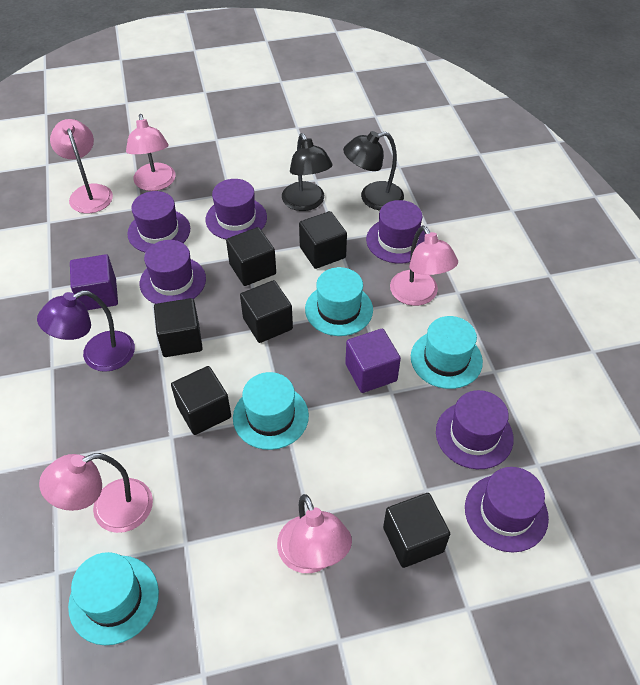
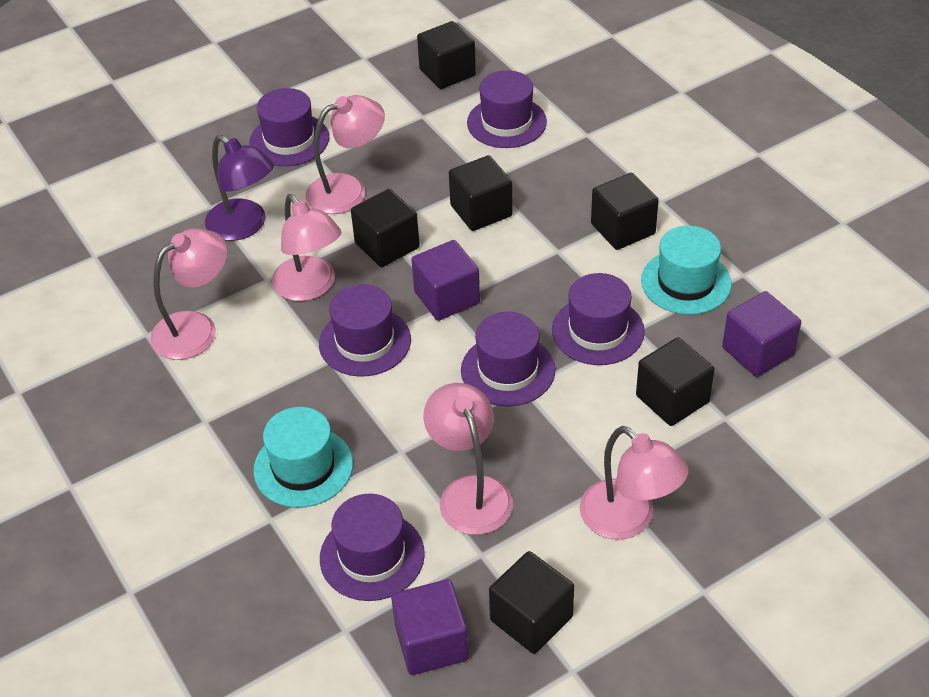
black lamp: 2 -> 0
purple cube: 2 -> 3
turquoise hat: 4 -> 2

